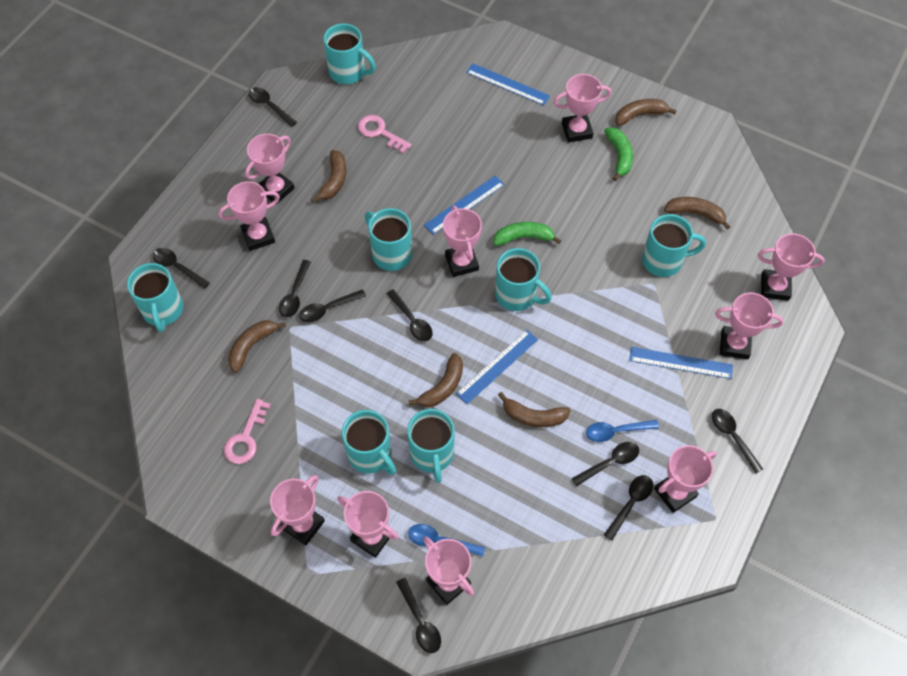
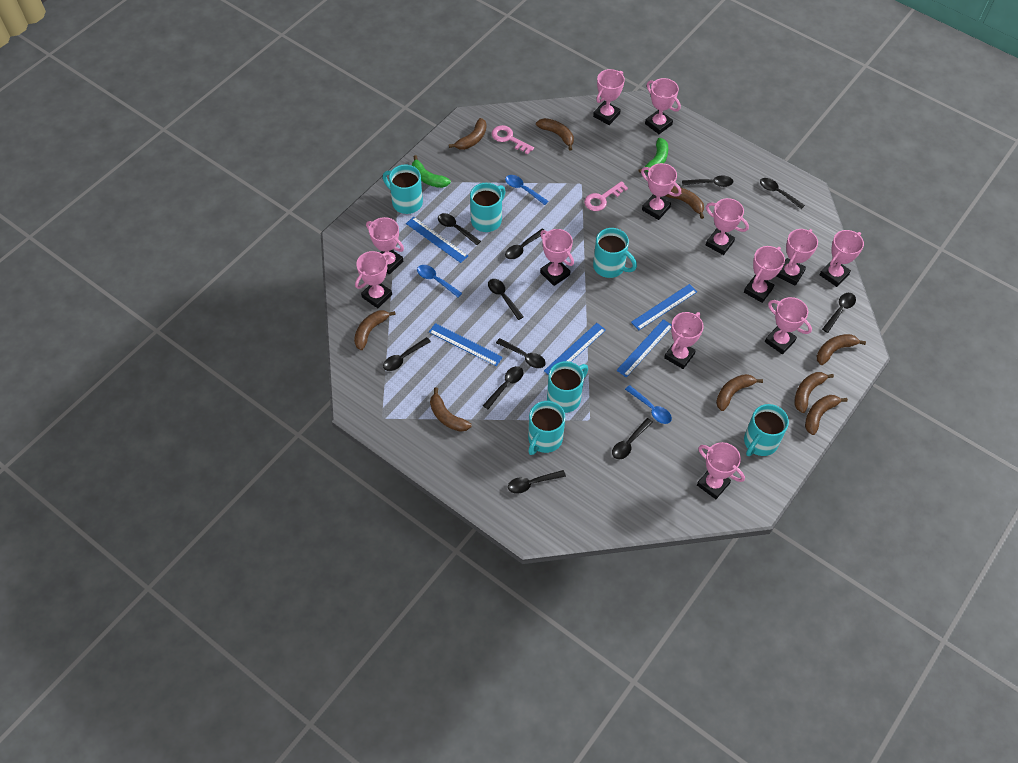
black spoon: 9 -> 11
blue ruler: 4 -> 5
blue spoon: 2 -> 3
brown banana: 6 -> 9
pink trophy: 10 -> 13
turquoise mug: 7 -> 6

